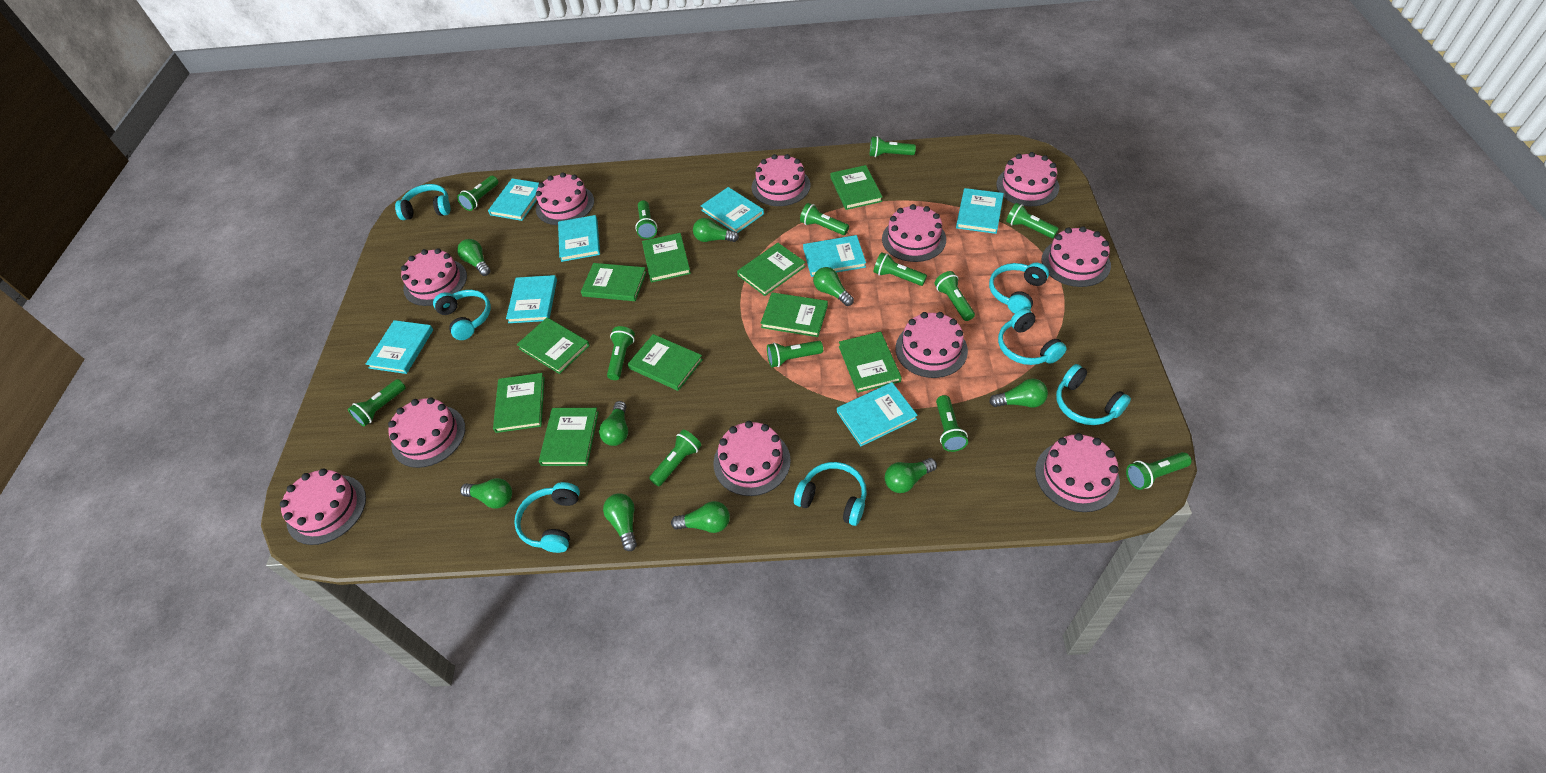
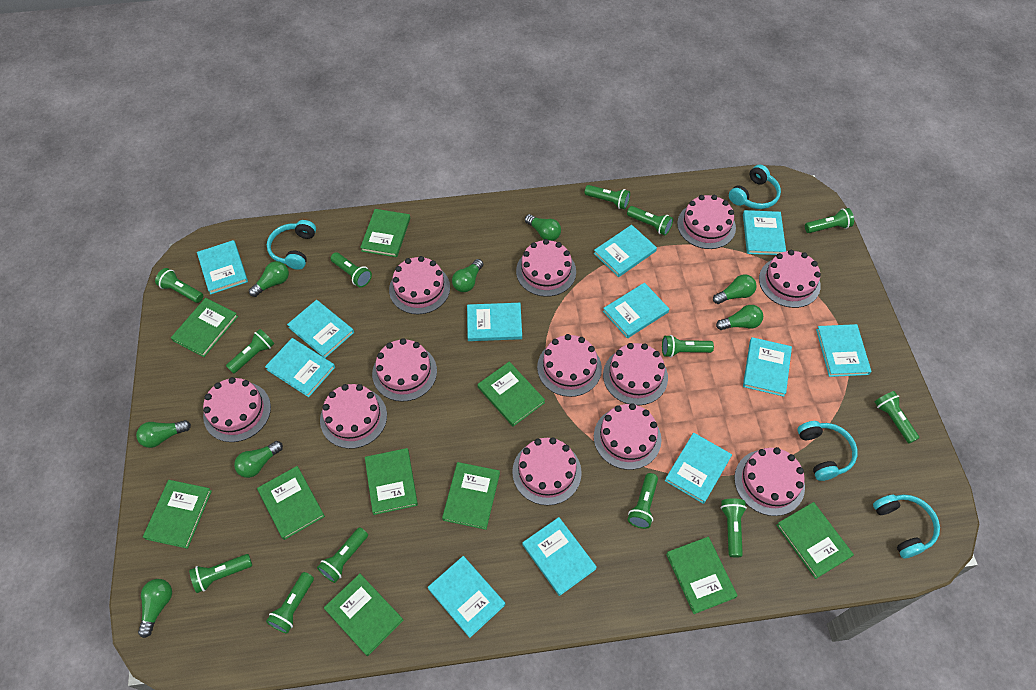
green light bulb: 9 -> 8
pink cake: 11 -> 12
turquoise book: 8 -> 12
turquoise headphones: 7 -> 4

